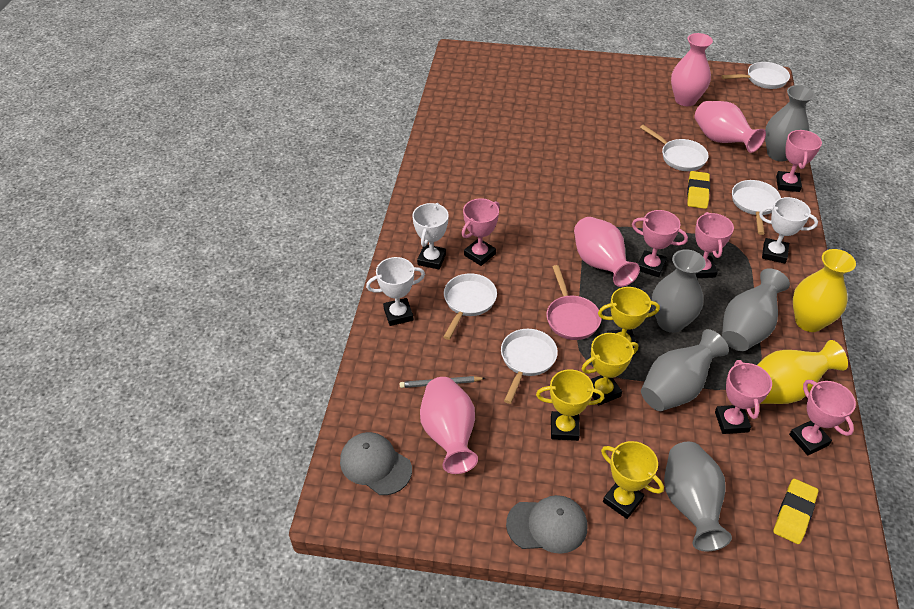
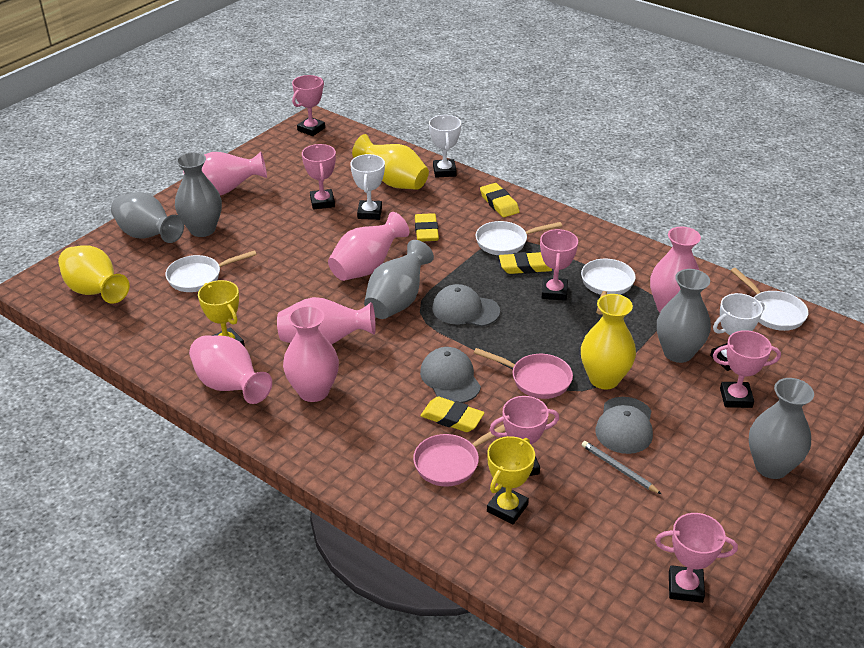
grey cap: 2 -> 3
pink pan: 1 -> 2
pink vase: 4 -> 6
white pan: 5 -> 4
yellow eraser: 2 -> 4
yellow trophy: 4 -> 2
yellow vase: 2 -> 3

